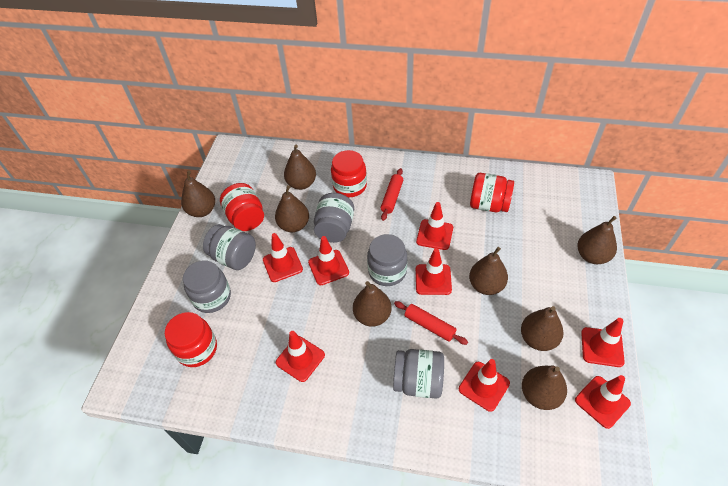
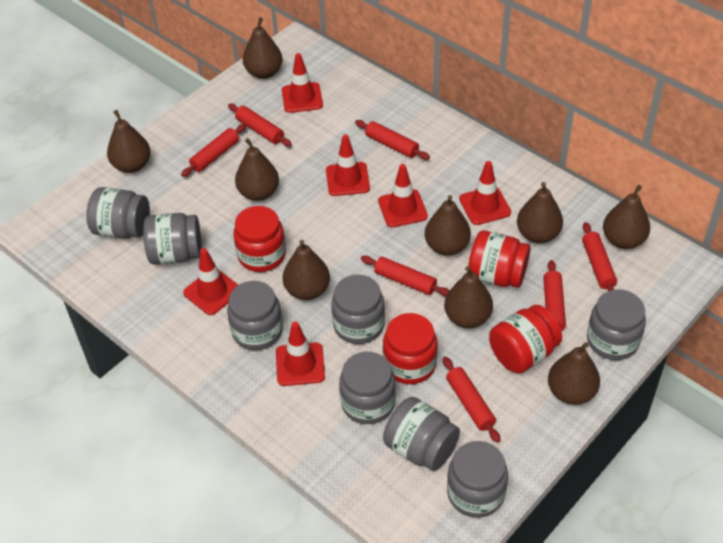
brown pear: 8 -> 9
grey jar: 5 -> 8
red rolling pin: 2 -> 7
red traffic cone: 8 -> 6

